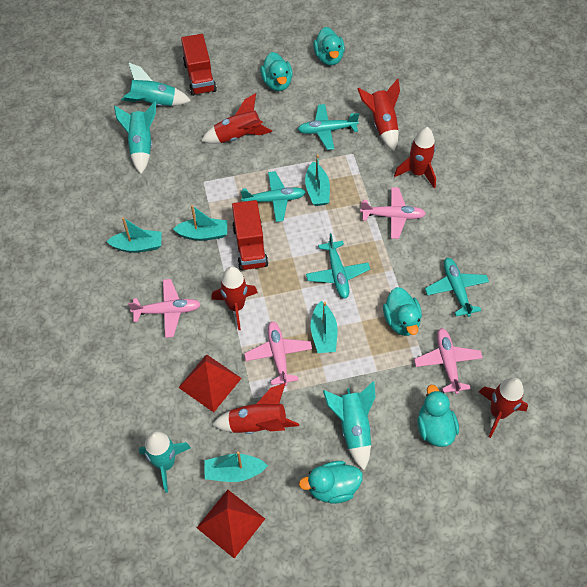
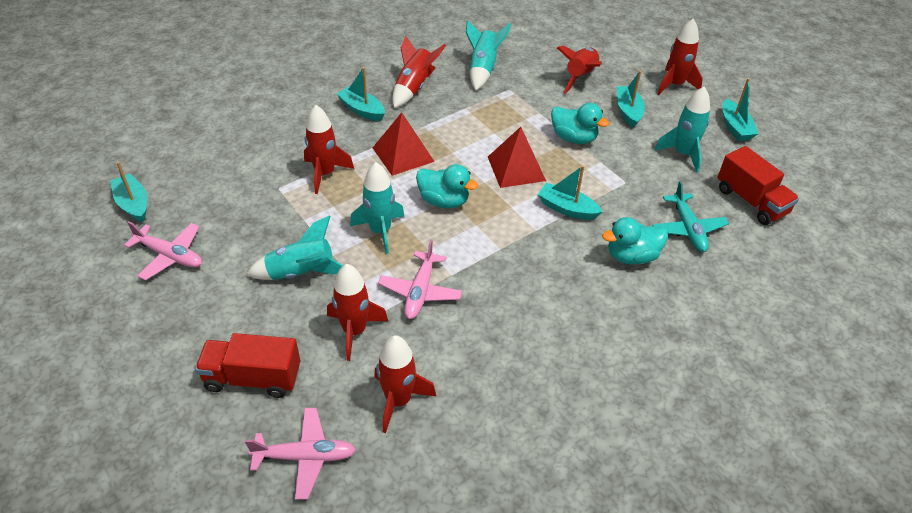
pink plane: 4 -> 3
turquoise duck: 5 -> 3
turquoise plane: 4 -> 1

